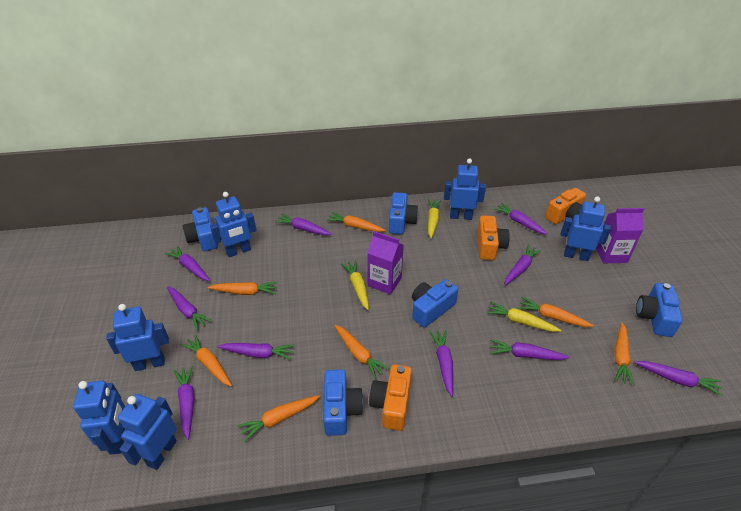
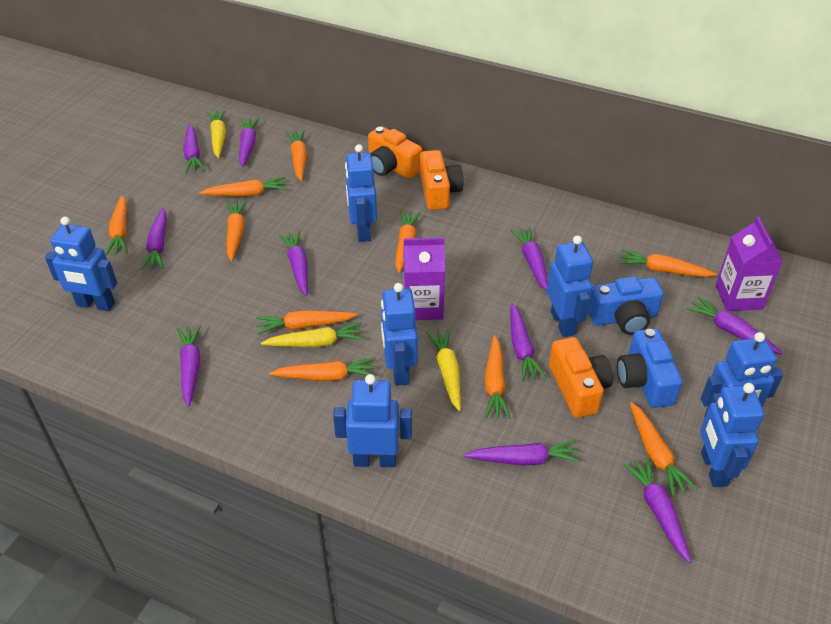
blue camera: 5 -> 2
blue robot: 6 -> 7
orange carrot: 7 -> 10

